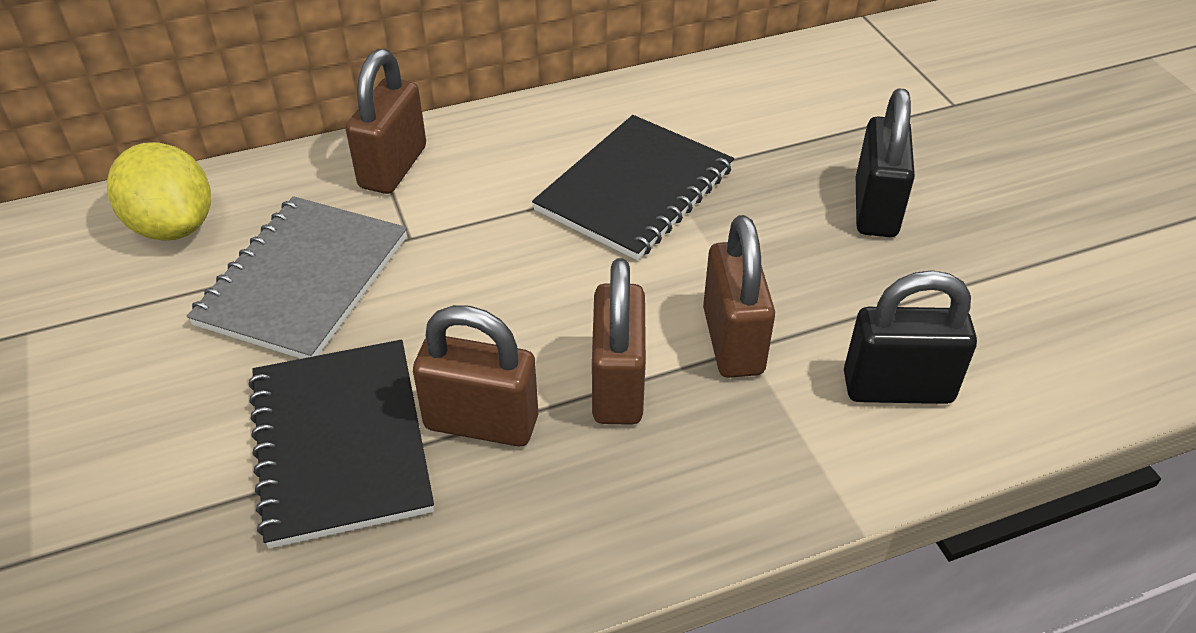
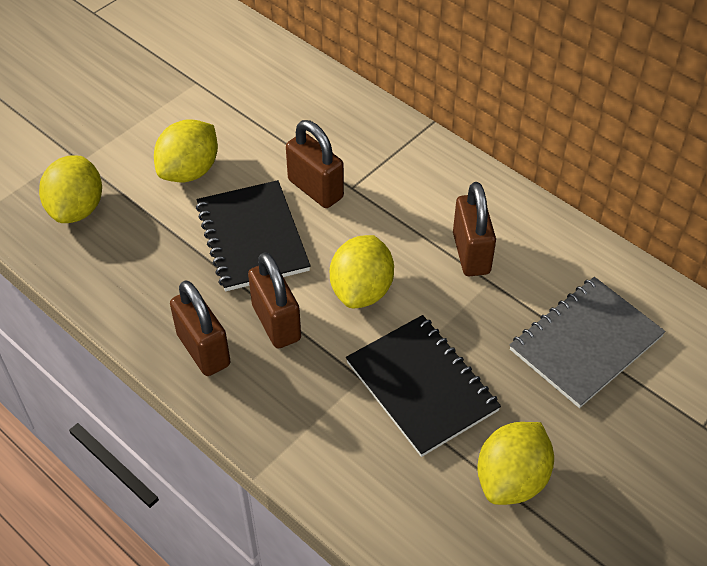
black padlock: 2 -> 0
yellow lemon: 1 -> 4

